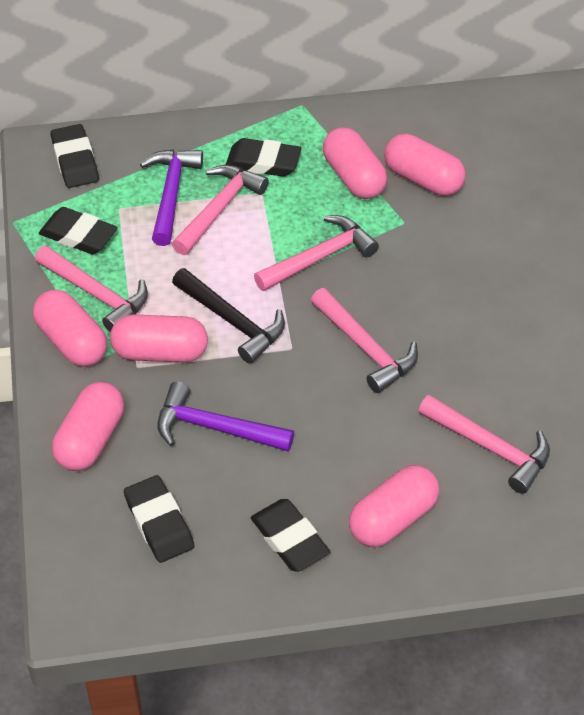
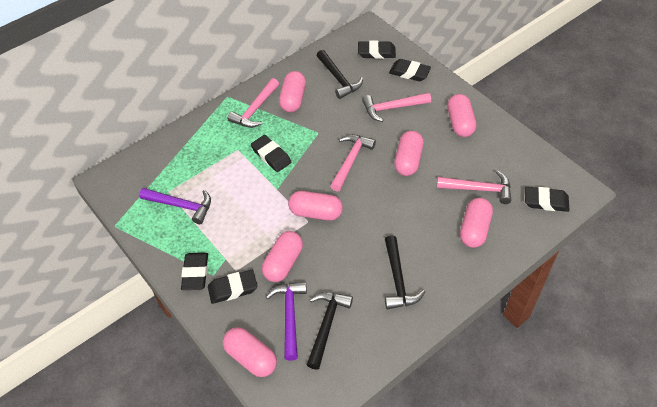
black eraser: 5 -> 6
black hammer: 1 -> 3
pink capsule: 6 -> 7
pink hammer: 5 -> 4

